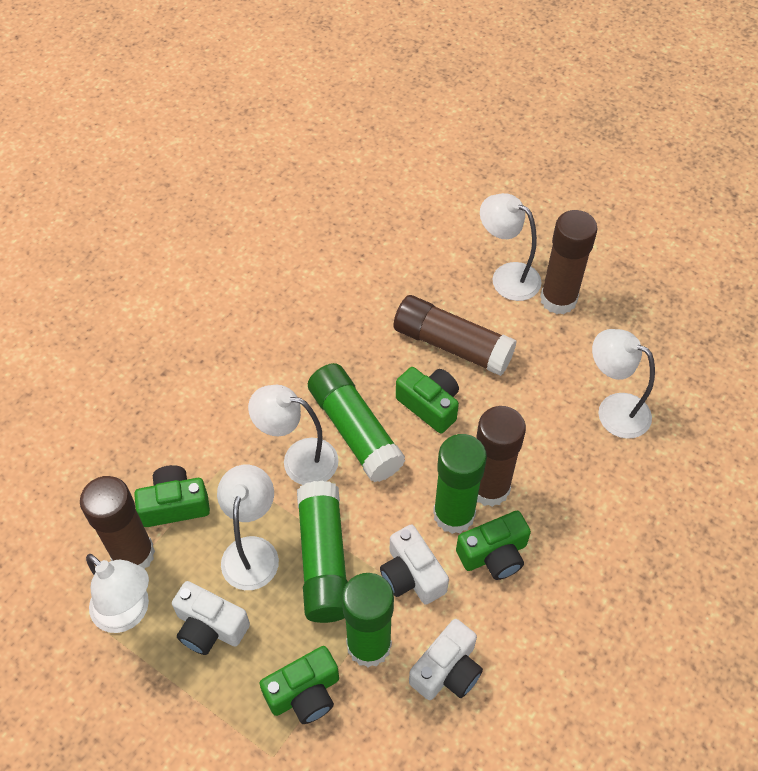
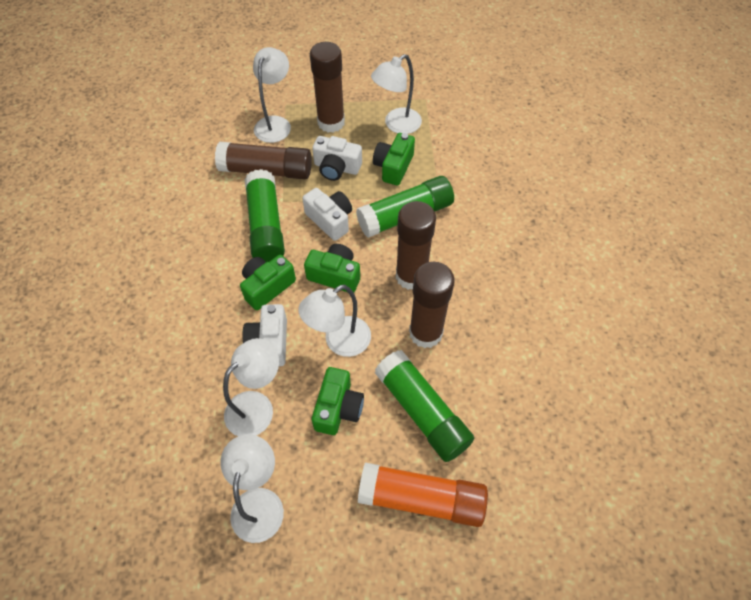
green glue stick: 4 -> 3
orange glue stick: 0 -> 1

